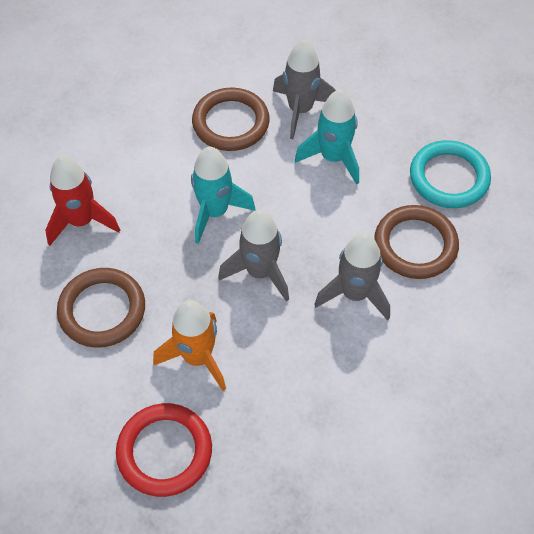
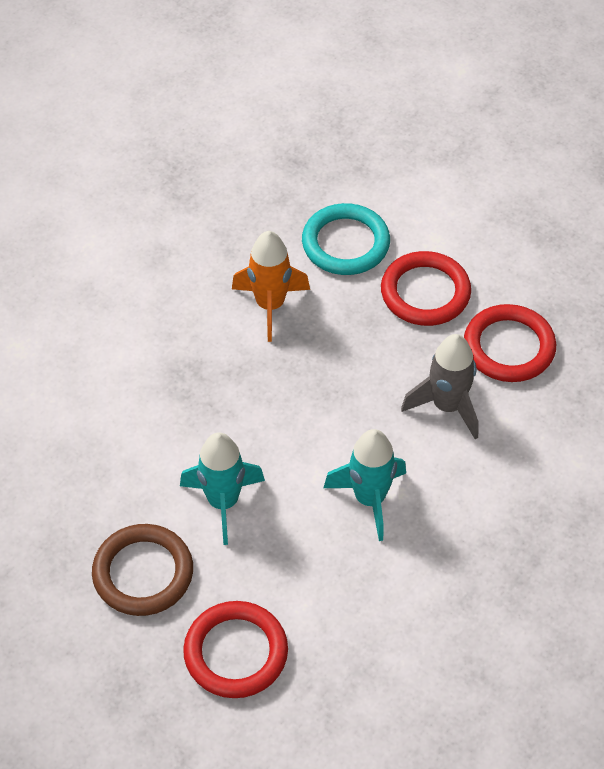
brown ring: 3 -> 1
grey rocket: 3 -> 1
red ring: 1 -> 3
red rocket: 1 -> 0

